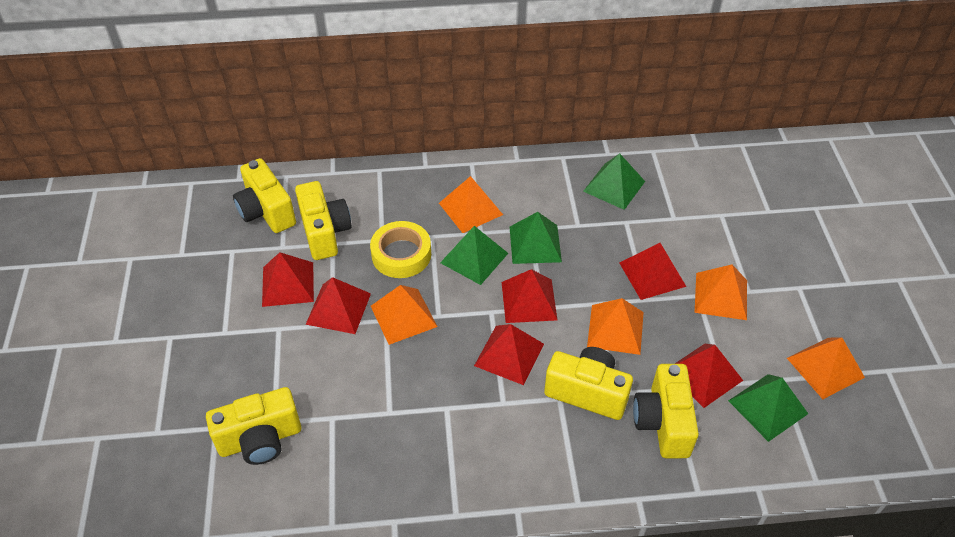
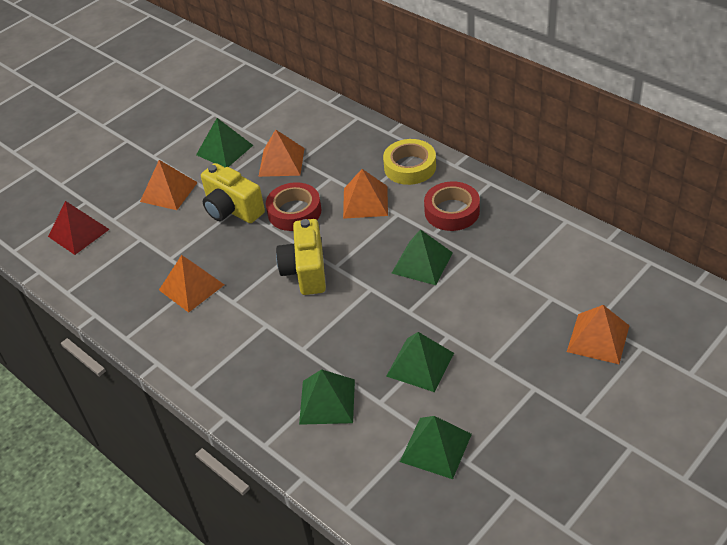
green pyramid: 4 -> 5
red pyramid: 6 -> 1
red tape: 0 -> 2
yellow camera: 5 -> 2

